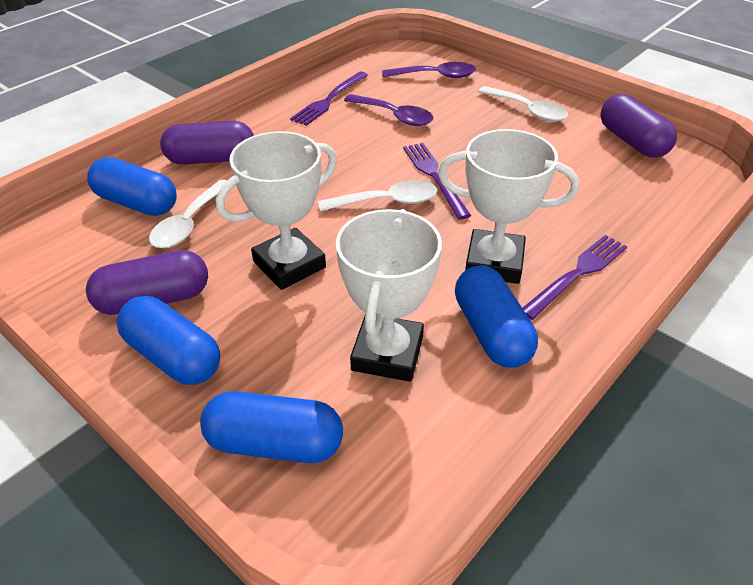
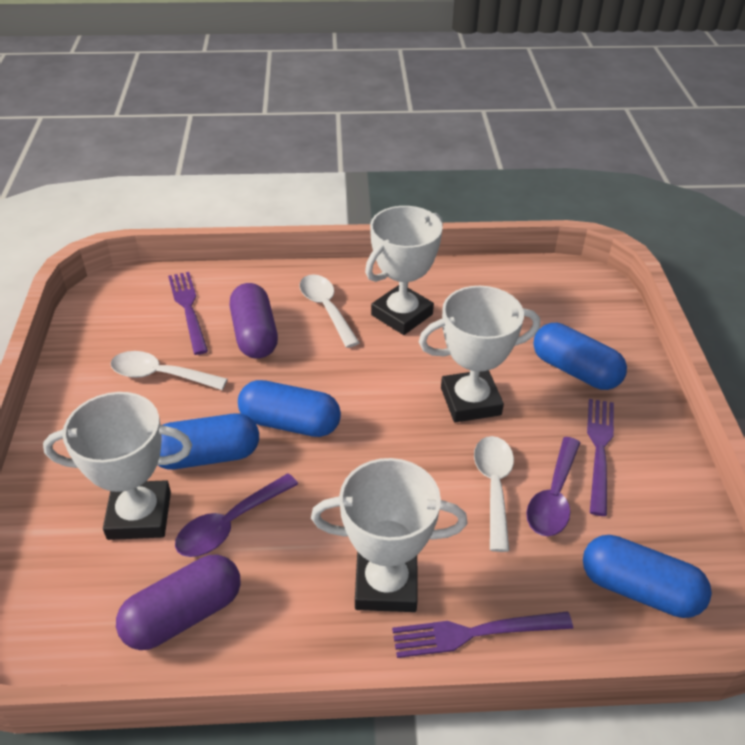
purple capsule: 3 -> 2
white trophy: 3 -> 4

